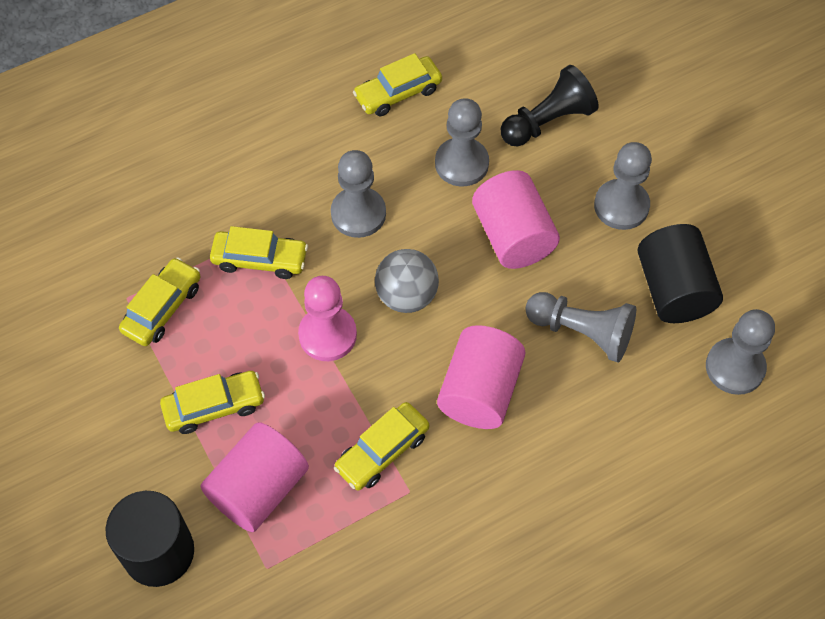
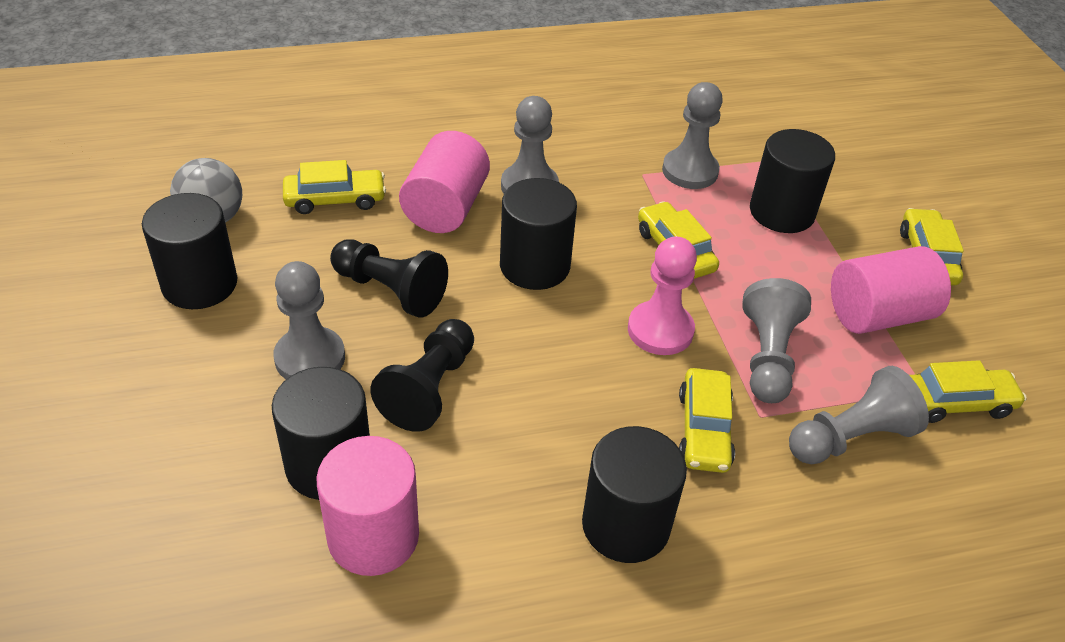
black cylinder: 2 -> 5
black pawn: 1 -> 2

